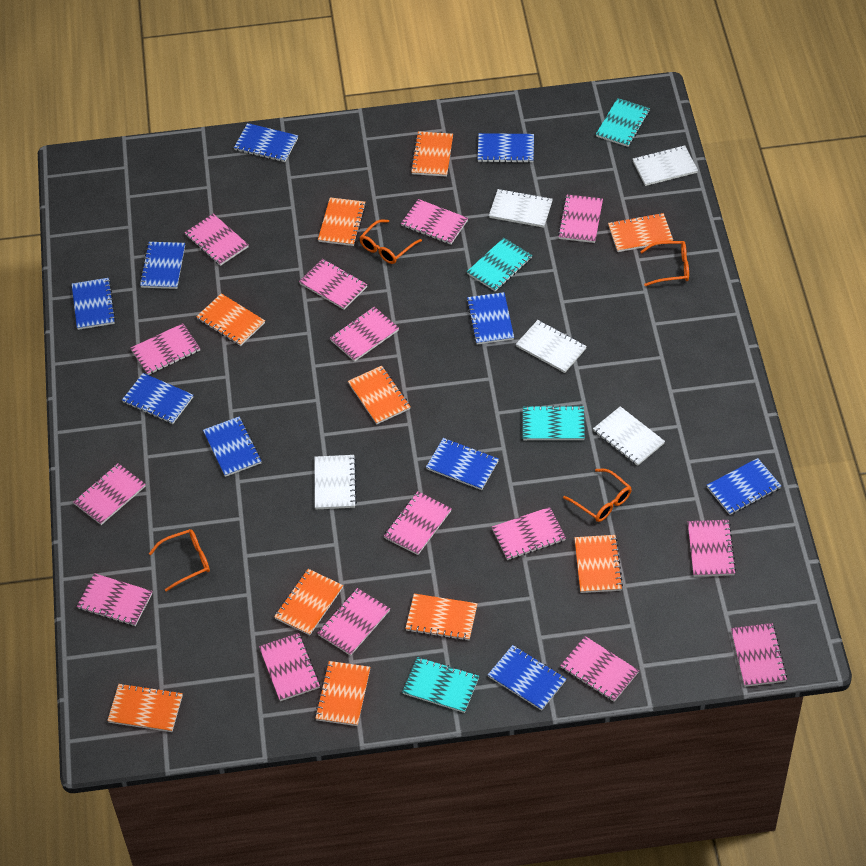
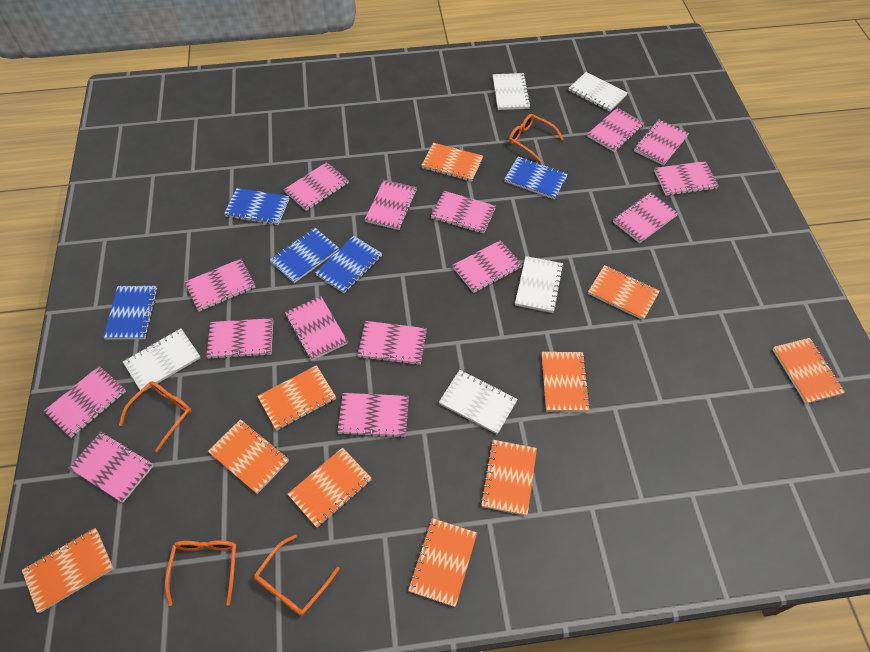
blue notebook: 10 -> 5
turquoise notebook: 4 -> 0

